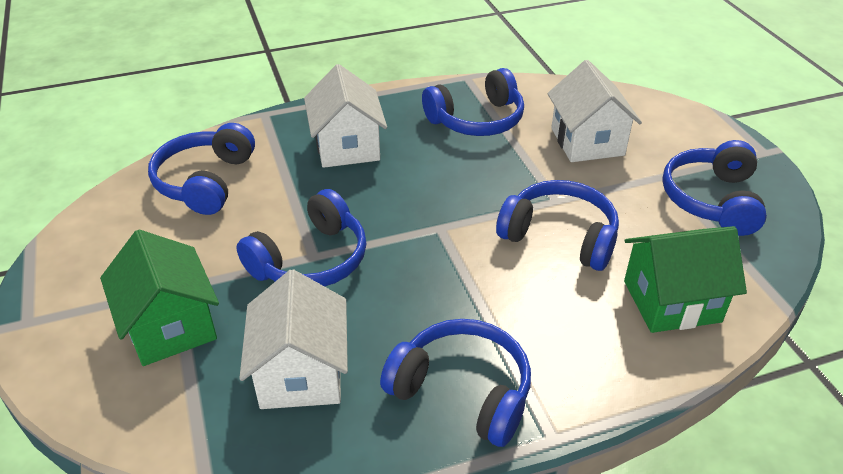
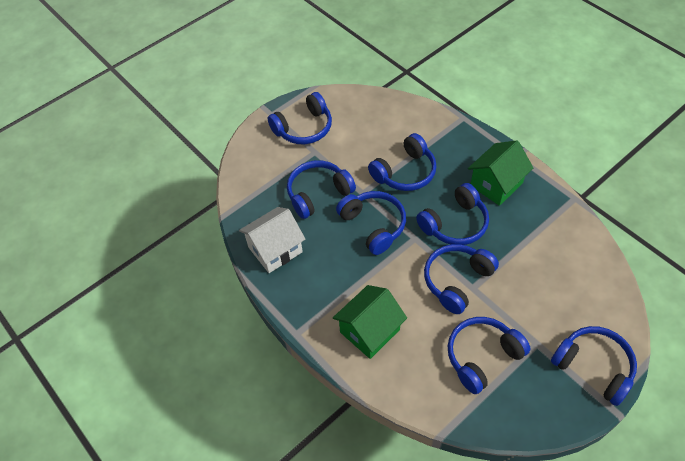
blue headphones: 6 -> 8
white house: 3 -> 1

